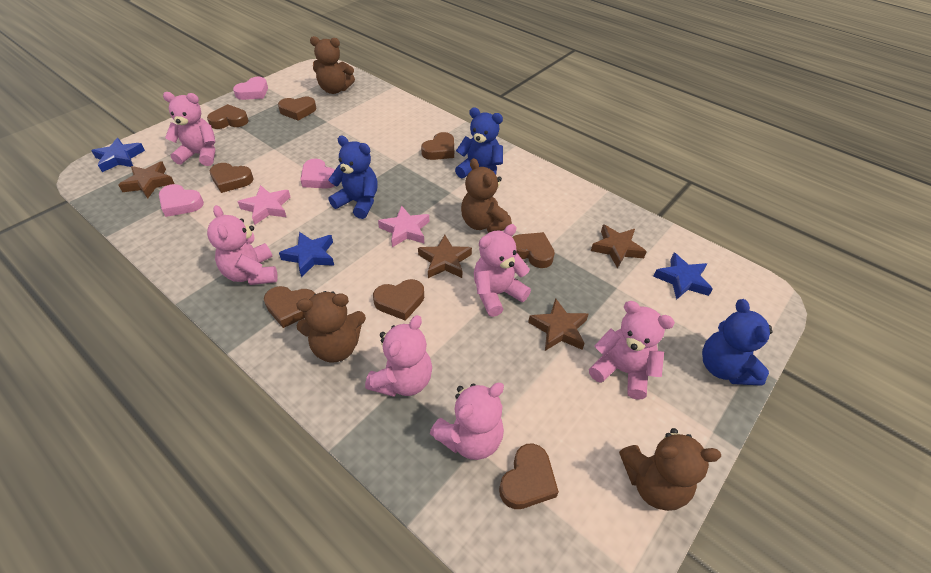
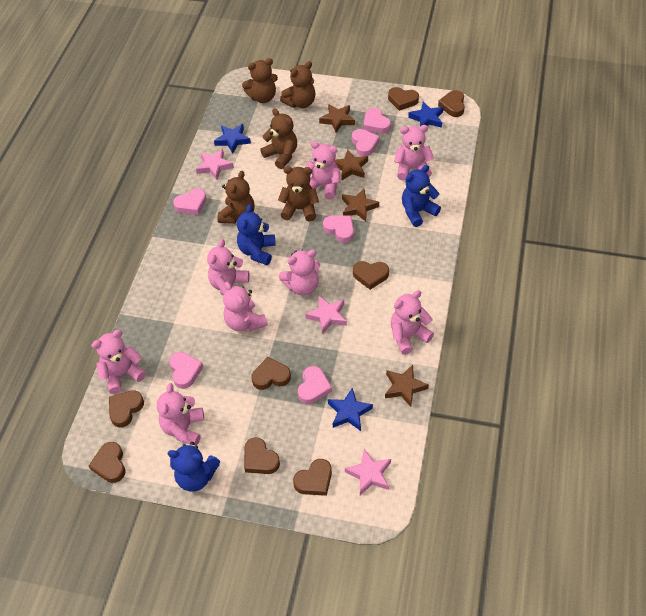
brown teddy bear: 4 -> 5
pink heart: 3 -> 6
pink star: 2 -> 3
pink teddy bear: 6 -> 8

